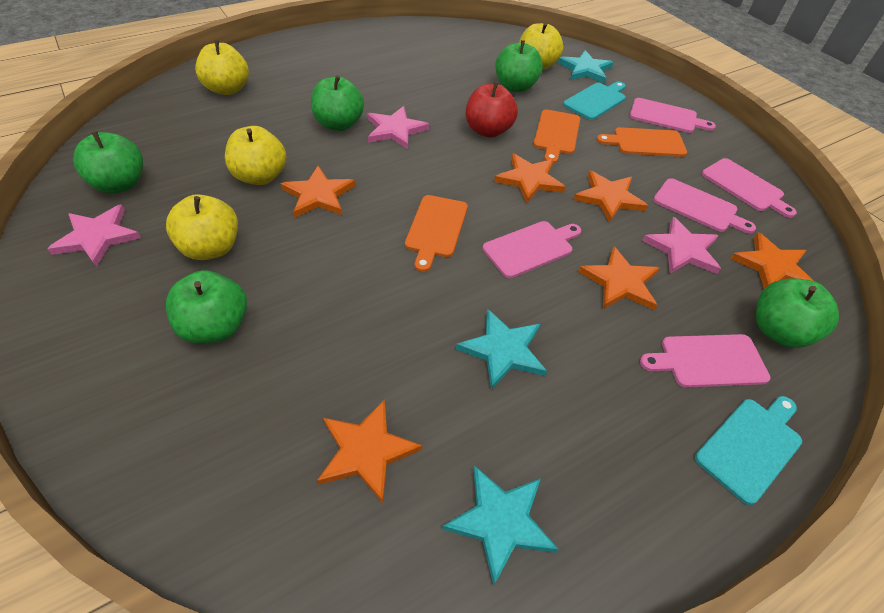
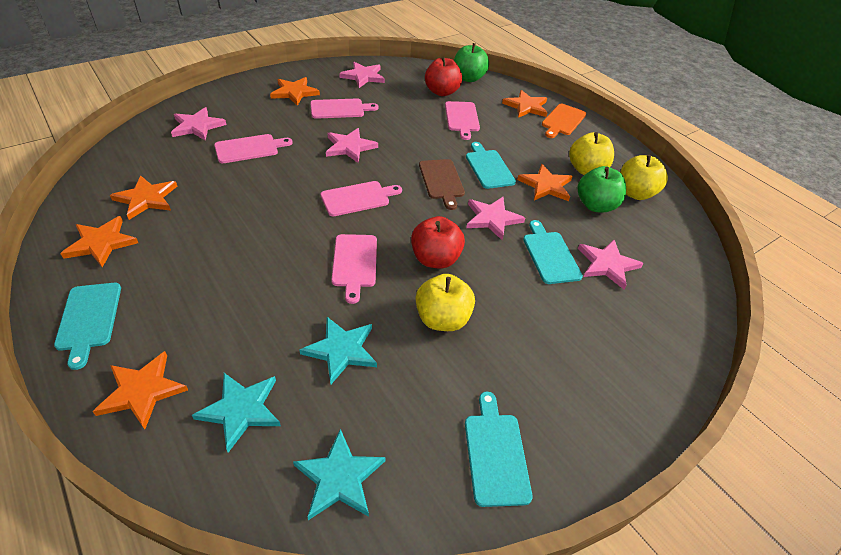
brown cutting board: 0 -> 1
green apple: 5 -> 2
orange cutting board: 3 -> 1
pink star: 3 -> 5
red apple: 1 -> 2
turquoise cutting board: 2 -> 4
yellow apple: 4 -> 3

